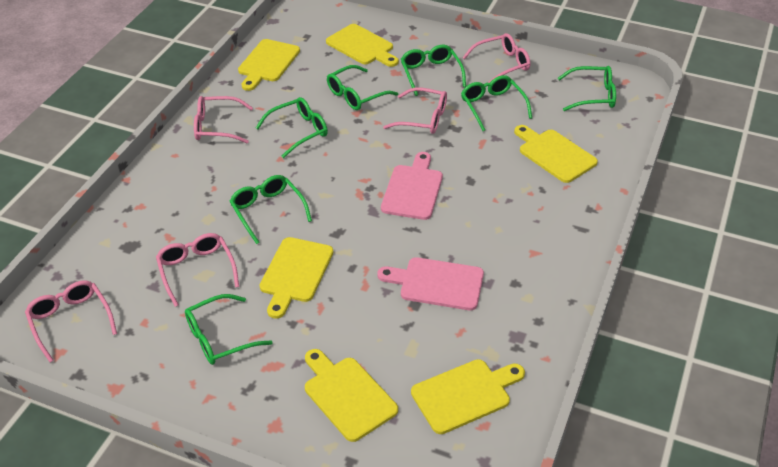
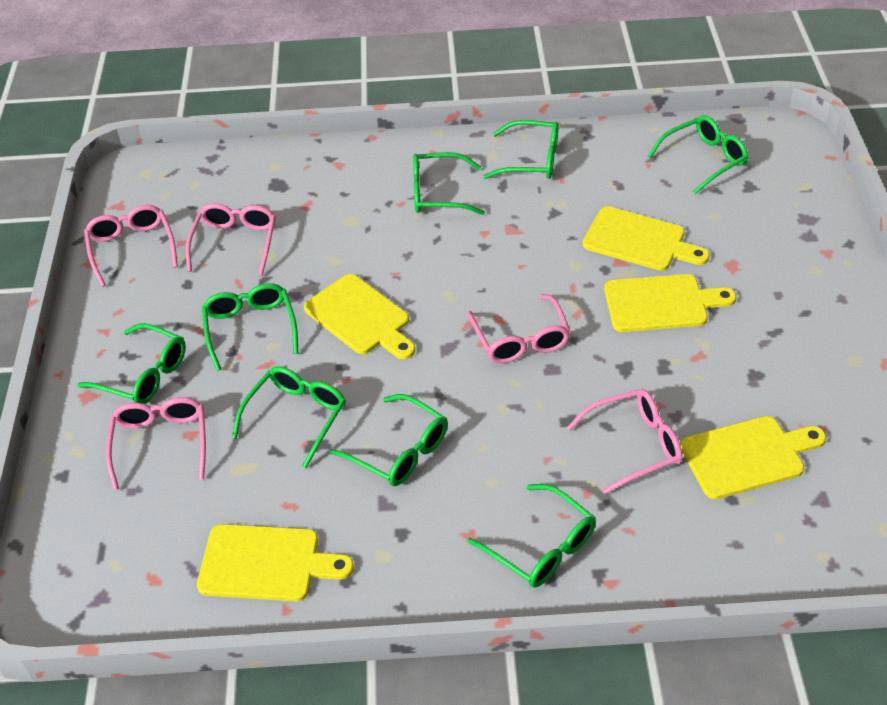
green glasses: 7 -> 8
pink cutting board: 2 -> 0
yellow cutting board: 6 -> 5

